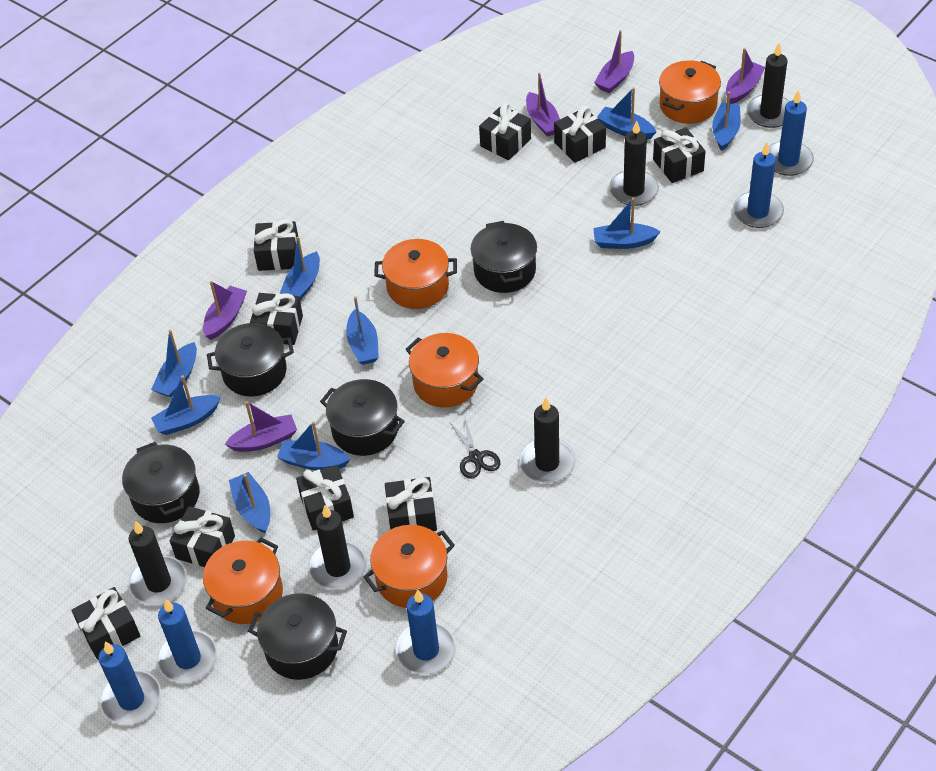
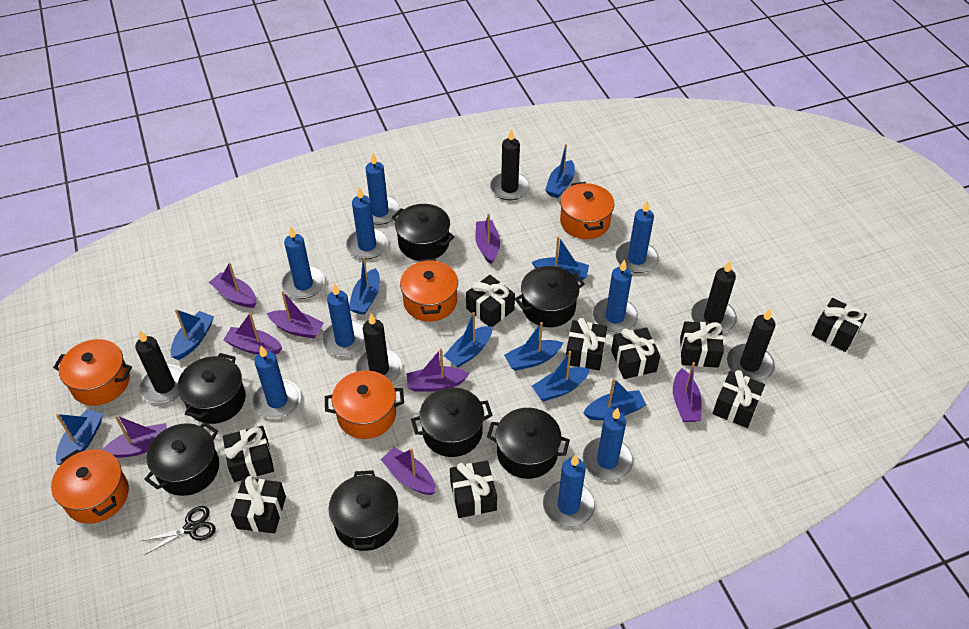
black pot: 5 -> 7
blue candle: 5 -> 9
purple boat: 5 -> 8

